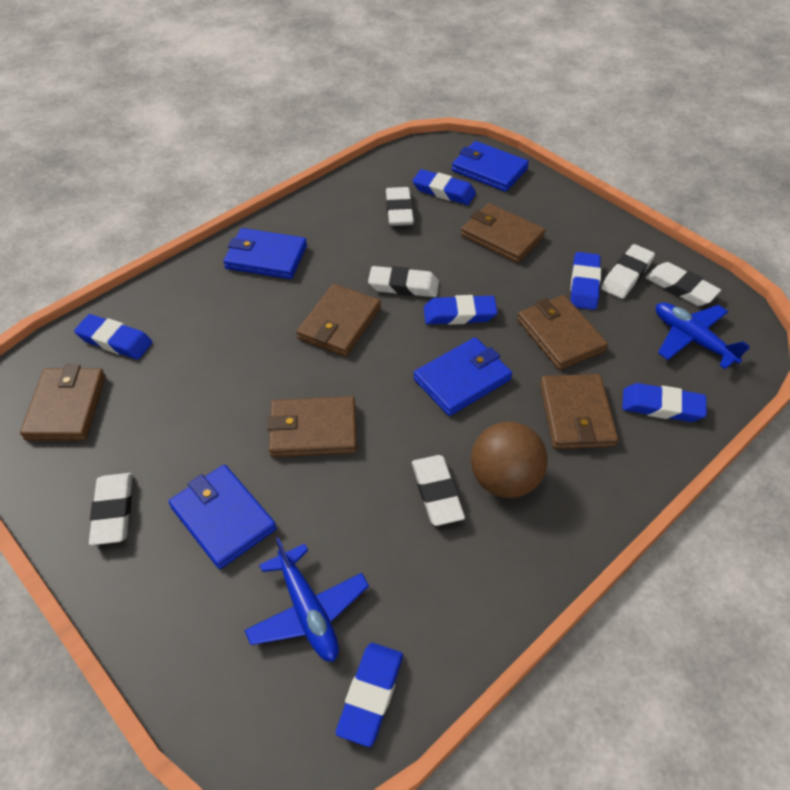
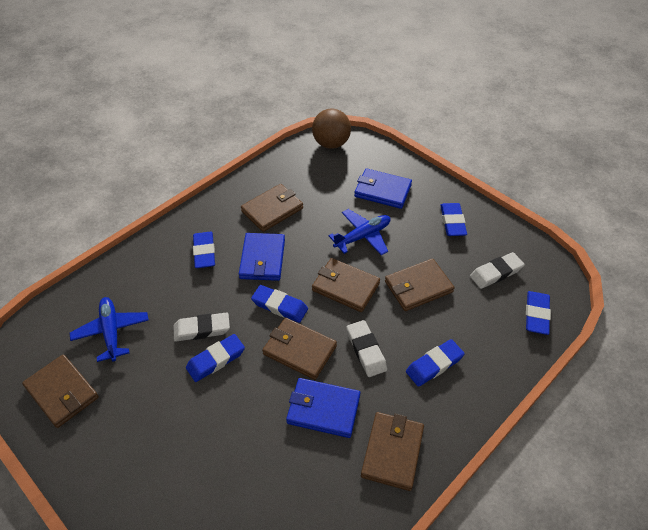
blue wallet: 4 -> 3
white eraser: 6 -> 3

